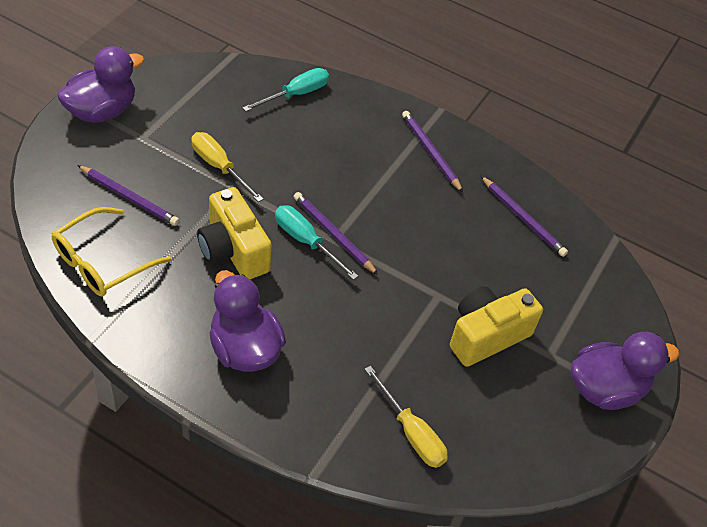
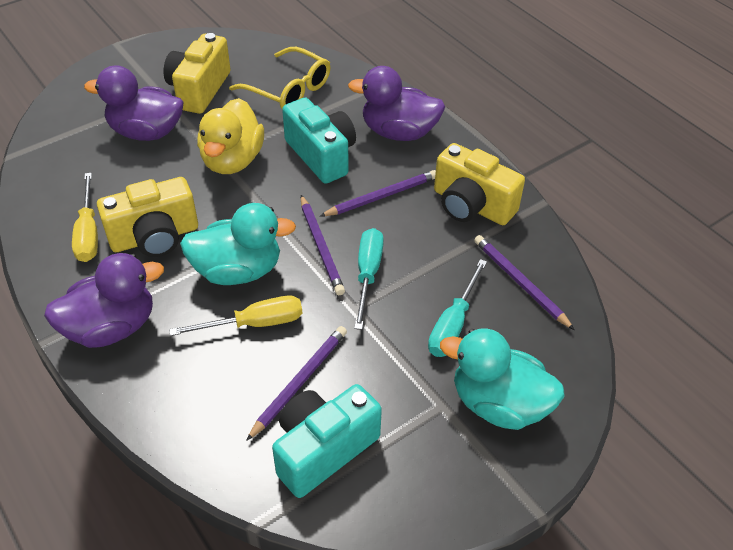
turquoise camera: 0 -> 2
turquoise duck: 0 -> 2
yellow camera: 2 -> 3
yellow duck: 0 -> 1

